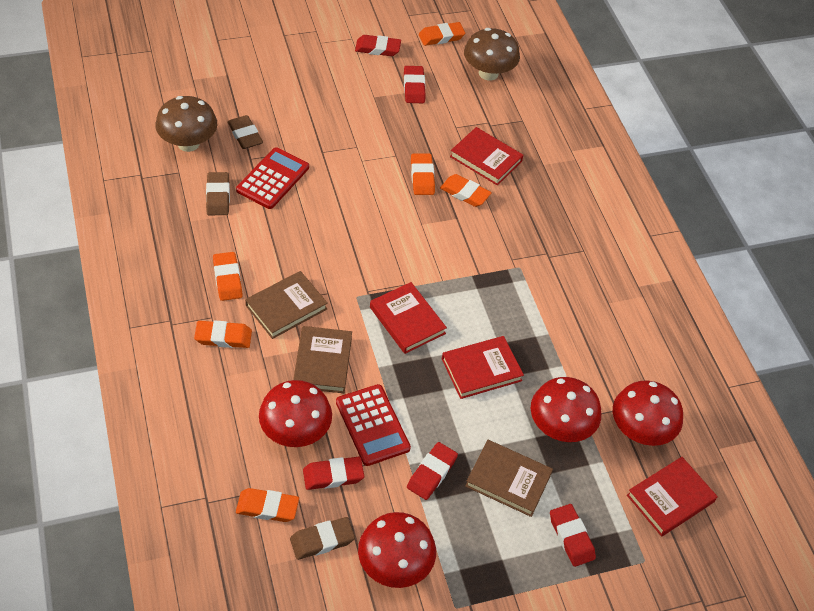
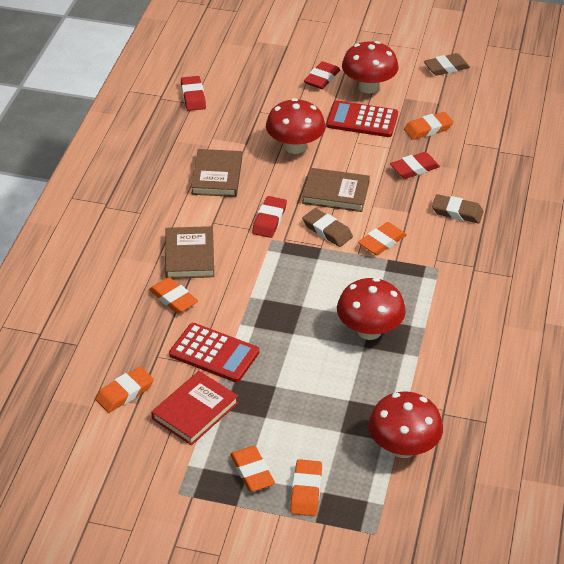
brown mushroom: 2 -> 0
red book: 4 -> 1
red eraser: 5 -> 4

